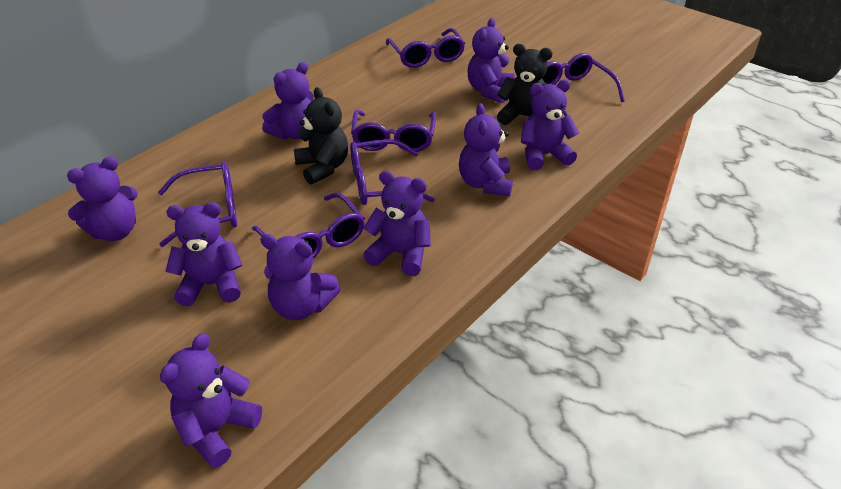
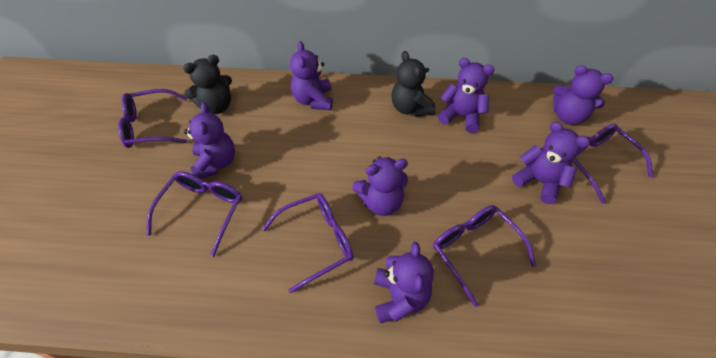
purple glasses: 6 -> 5
purple teddy bear: 9 -> 7

